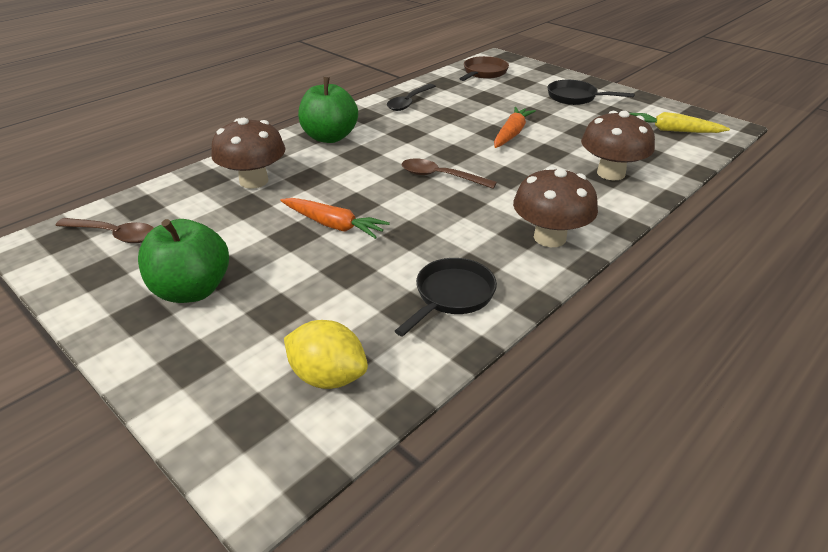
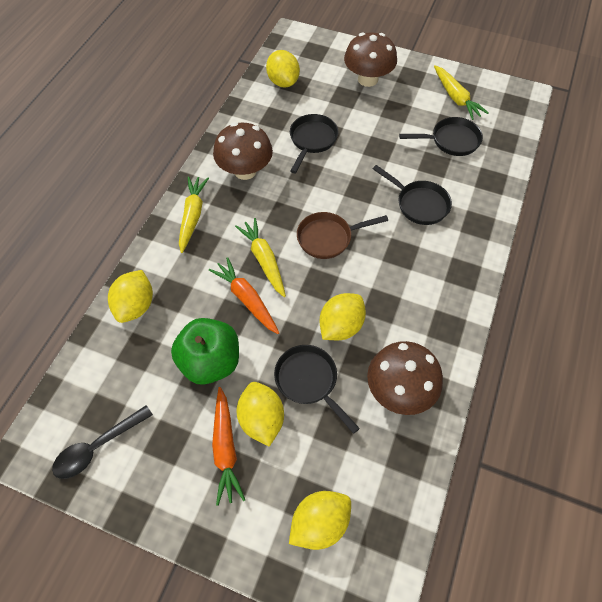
black pan: 2 -> 4
brown spoon: 2 -> 0
green apple: 2 -> 1
yellow carrot: 1 -> 3
yellow lemon: 1 -> 5

